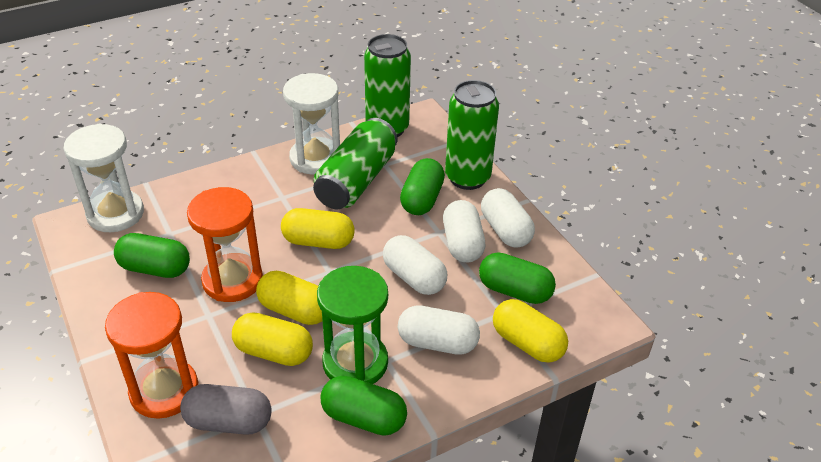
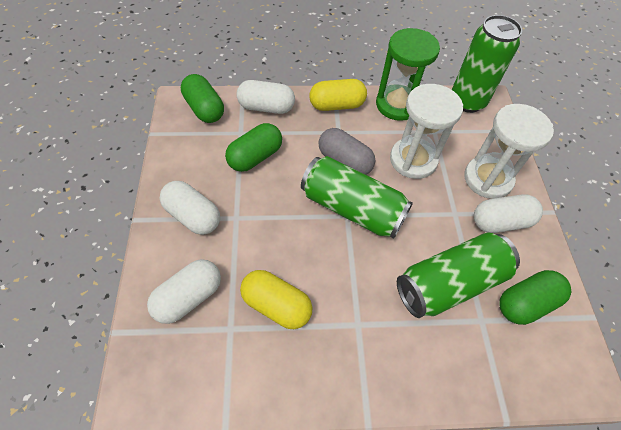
green capsule: 4 -> 3
orange hourglass: 2 -> 0
yellow capsule: 4 -> 2

